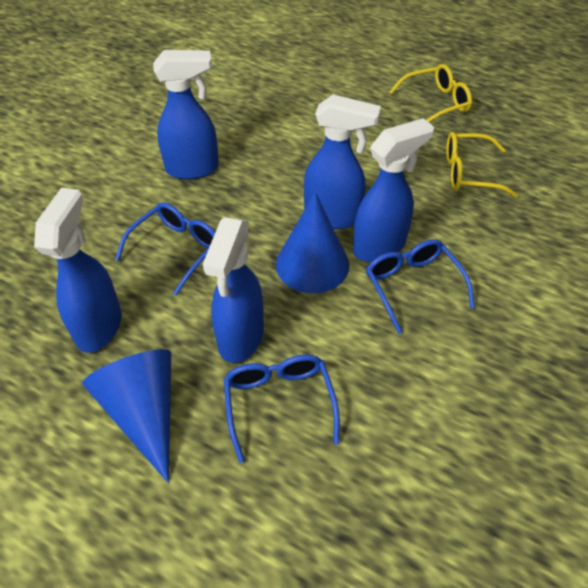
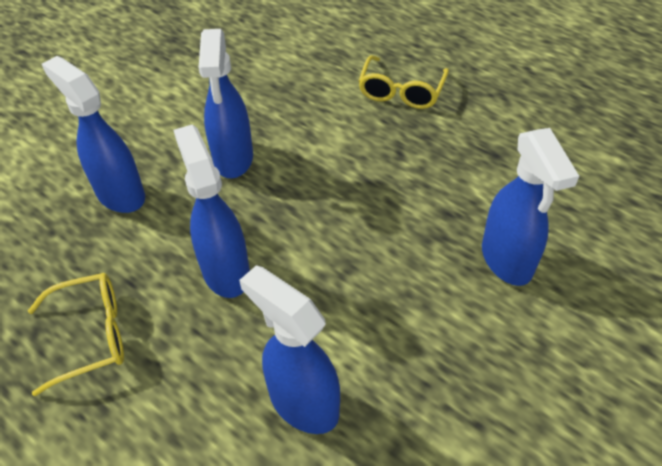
blue cone: 2 -> 0
blue glasses: 3 -> 0

